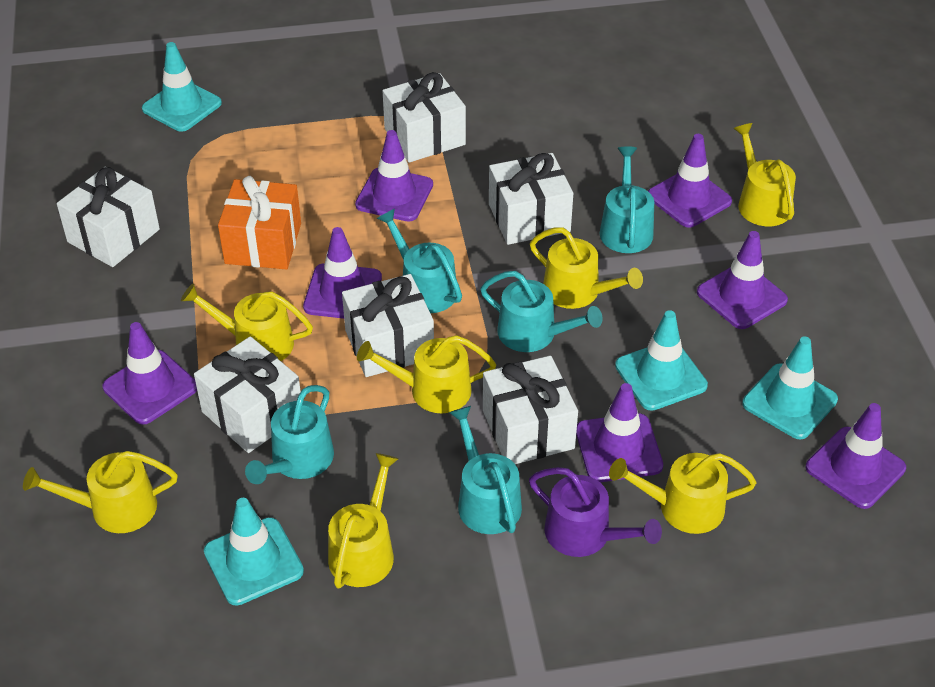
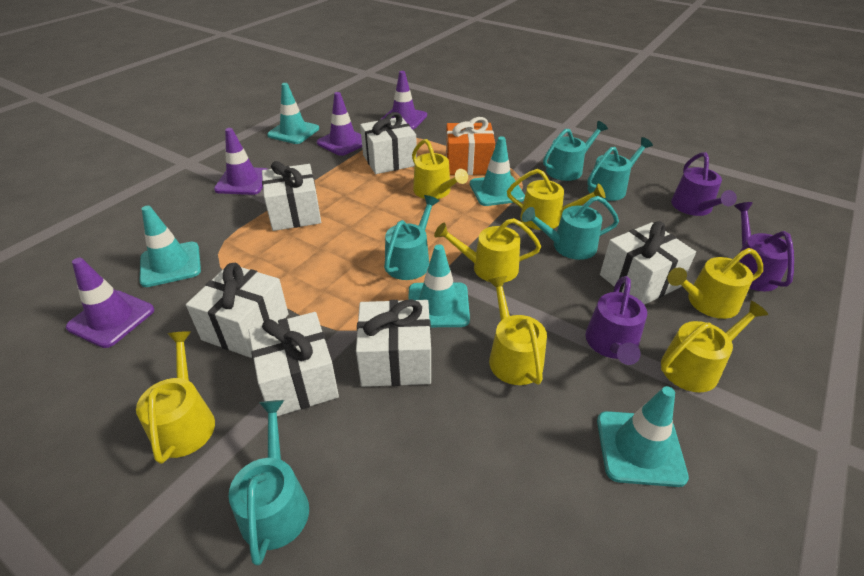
purple traffic cone: 7 -> 4
purple watering can: 1 -> 3
turquoise traffic cone: 4 -> 5

